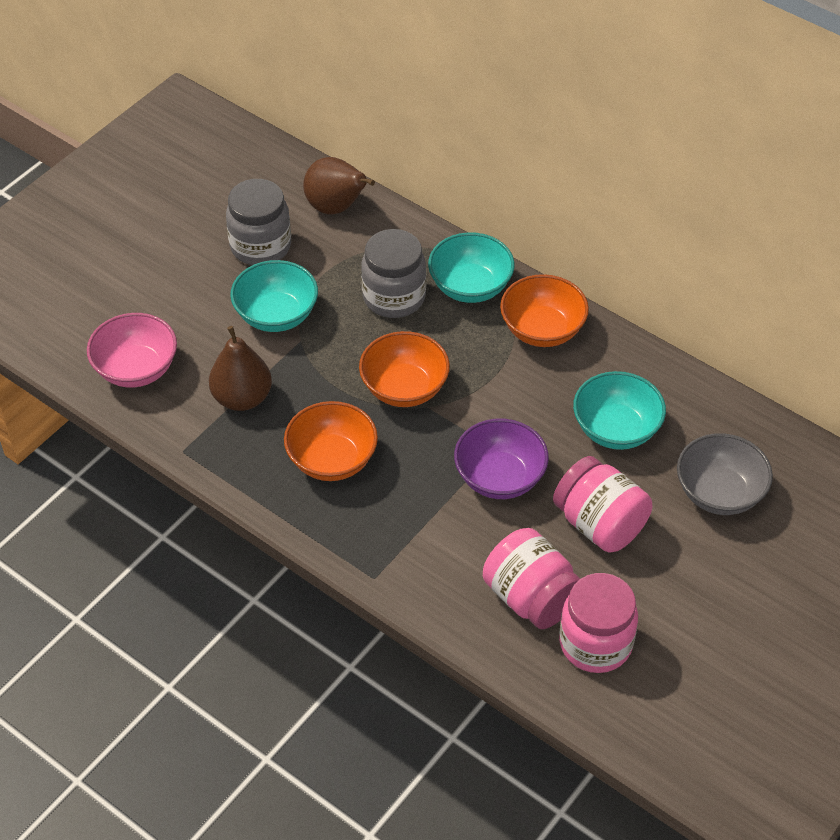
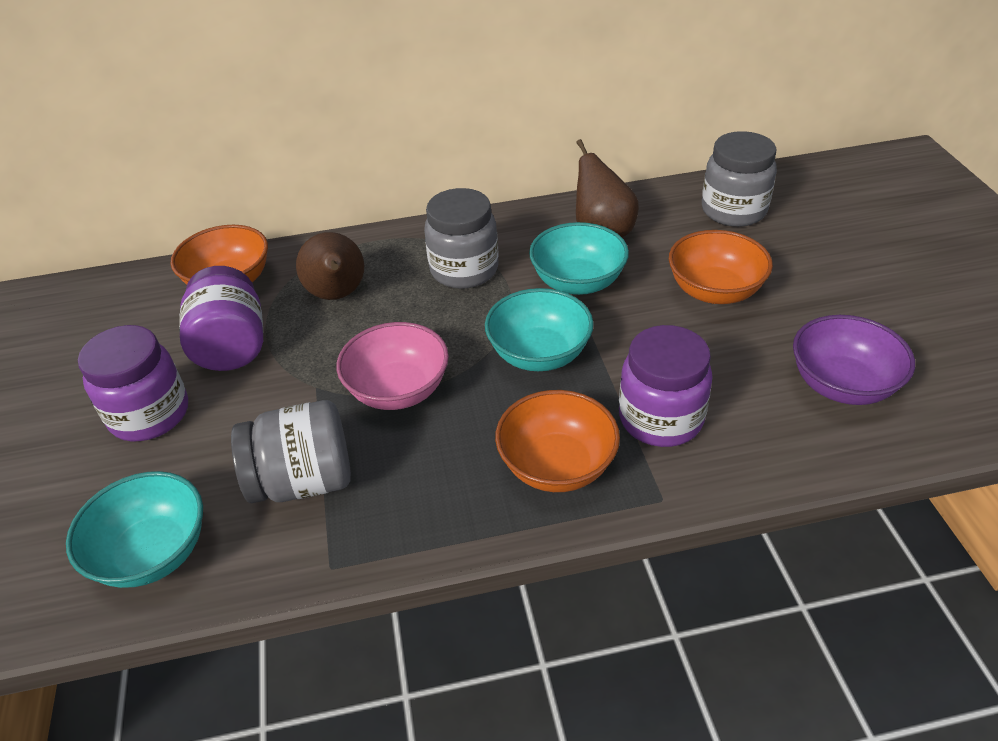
grey bowl: 1 -> 0
grey jar: 2 -> 3
pink jar: 3 -> 0
purple jar: 0 -> 3

